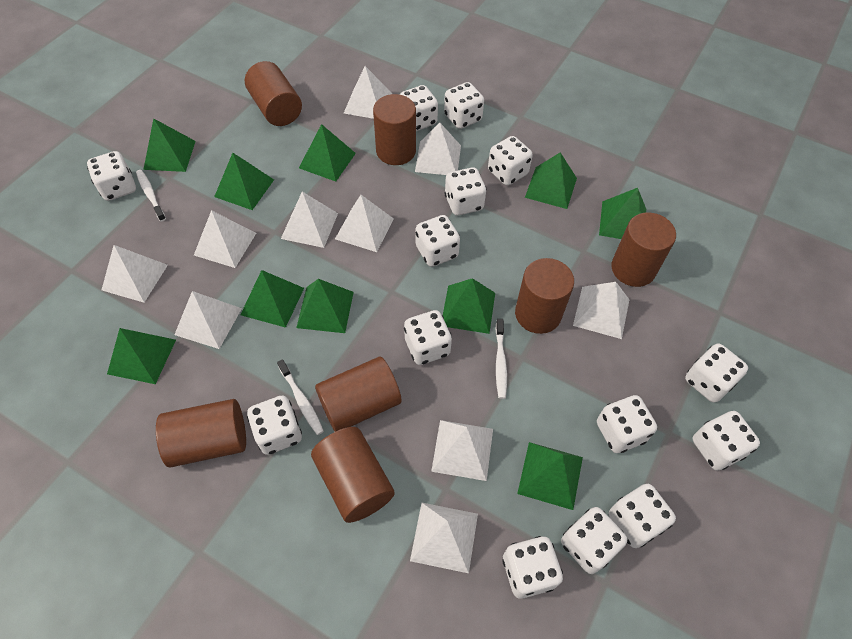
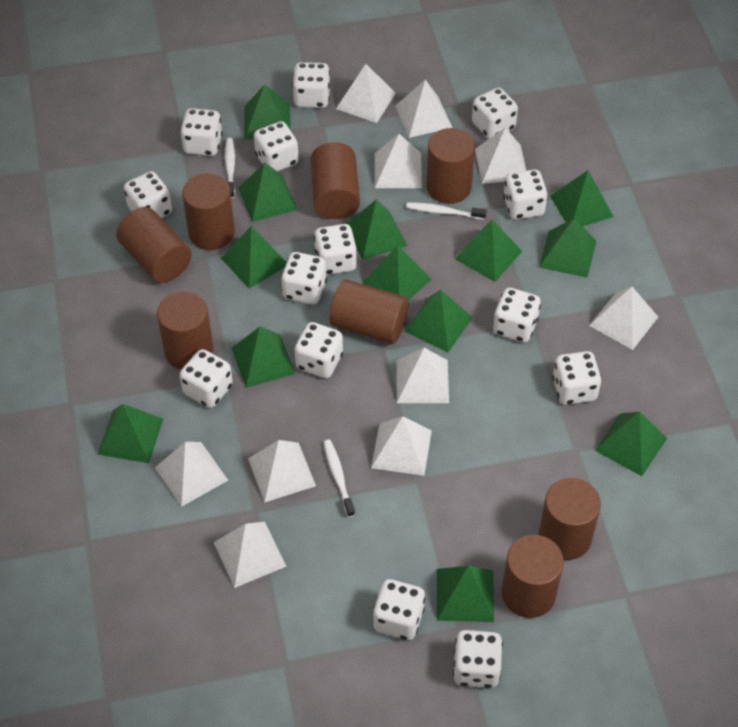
brown cylinder: 7 -> 8
green pyramid: 10 -> 13

